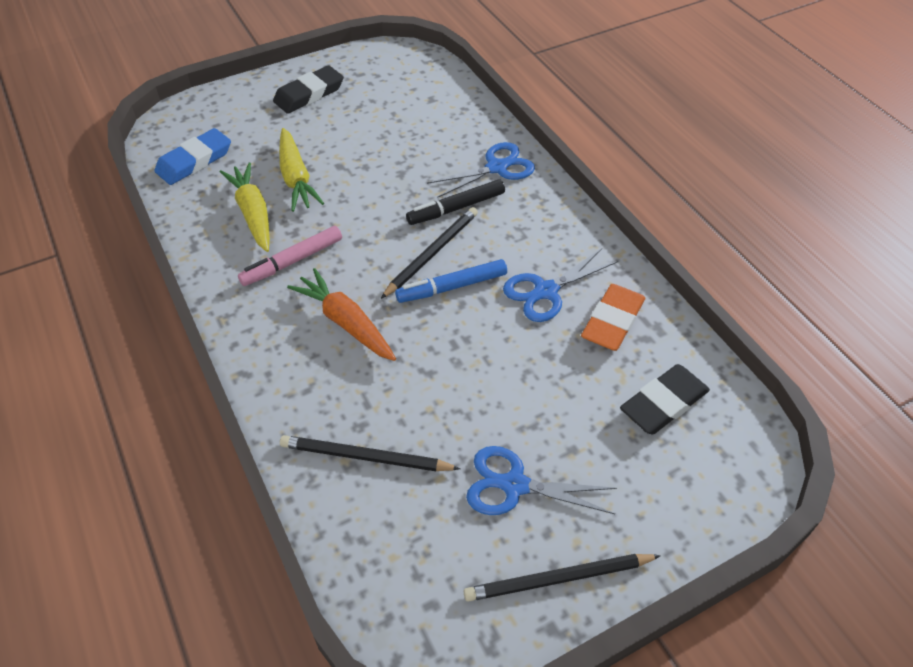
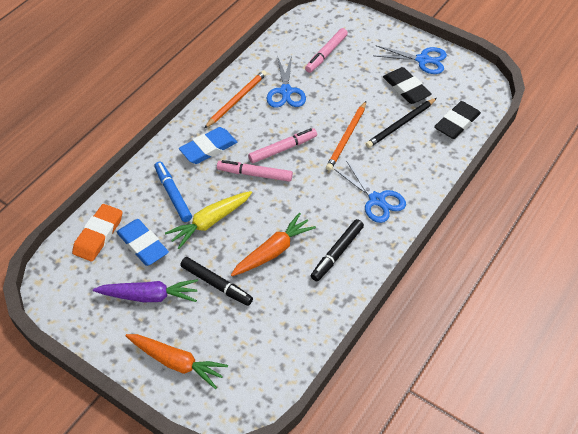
black marker: 1 -> 2
black pencil: 3 -> 1
blue eraser: 1 -> 2
orange carrot: 1 -> 2
orange pencil: 0 -> 2
pink marker: 1 -> 3
purple carrot: 0 -> 1
yellow carrot: 2 -> 1

